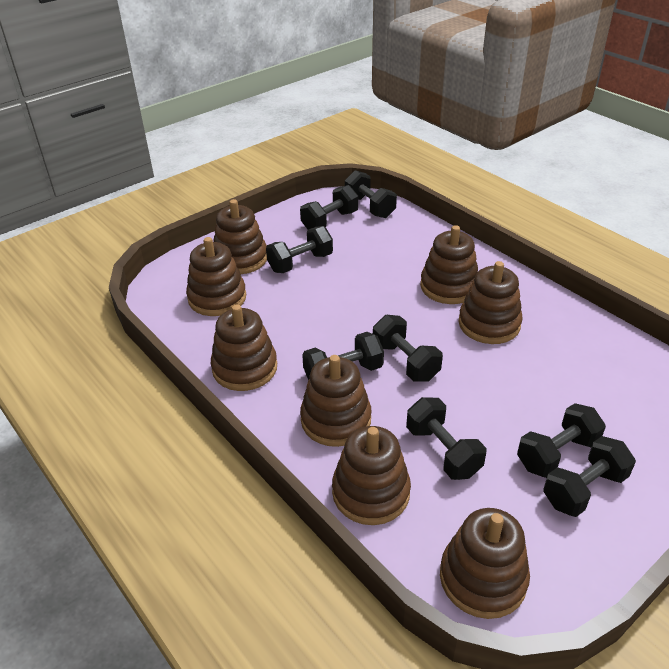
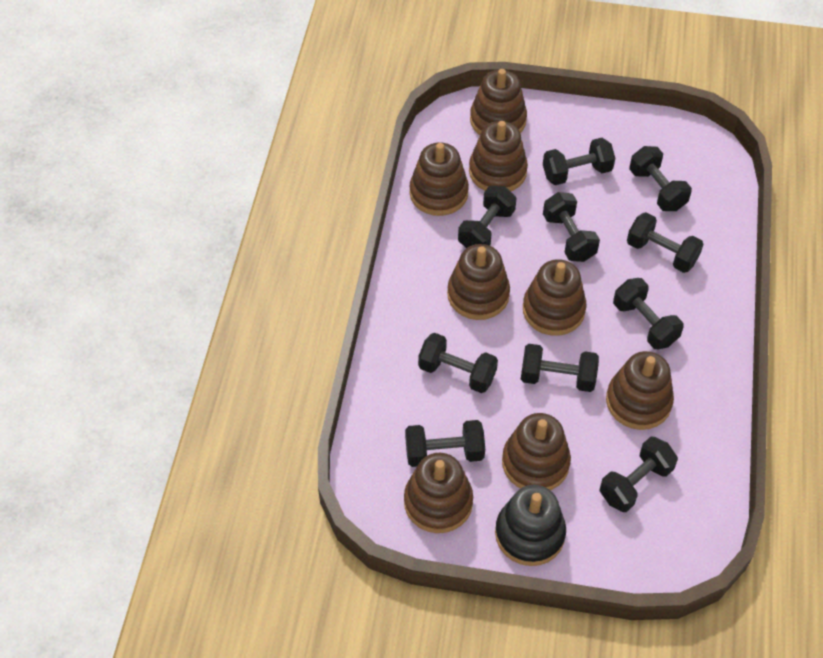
black dumbbell: 8 -> 10
black stacking toy: 0 -> 1

